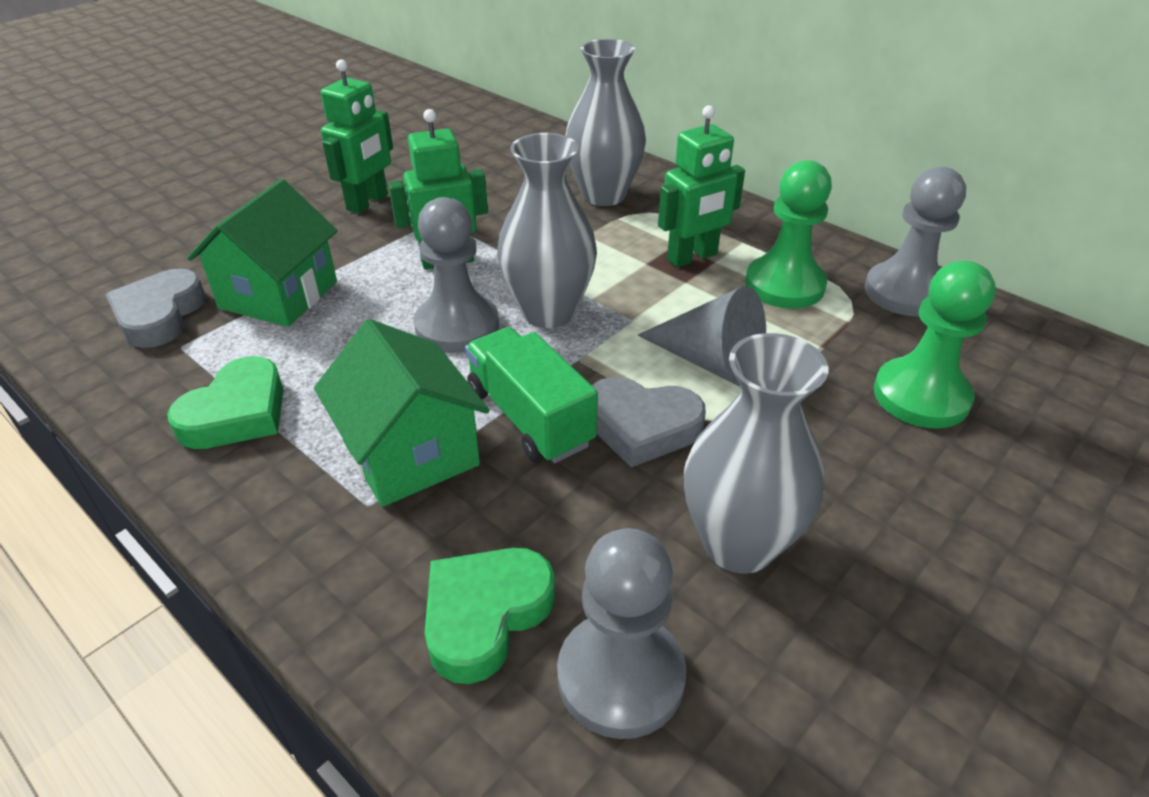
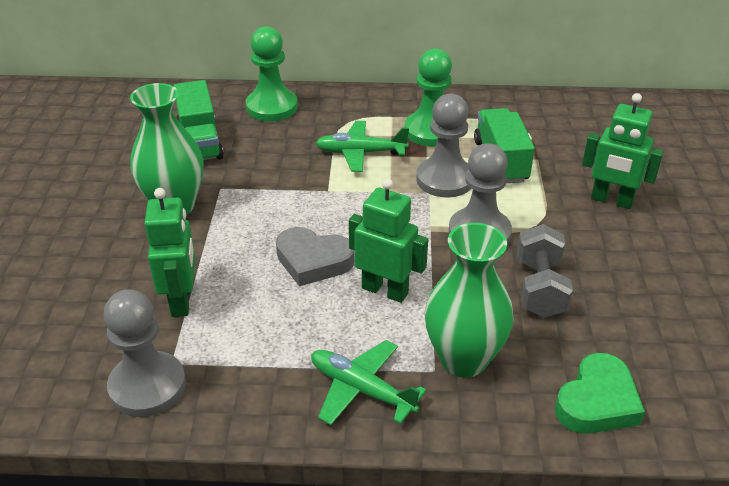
green heart: 2 -> 1
green house: 2 -> 0
green plane: 0 -> 2
green truck: 1 -> 2
green vase: 0 -> 2
grey cone: 1 -> 0
grey dumbbell: 0 -> 1
grey heart: 2 -> 1
grey vase: 3 -> 0

